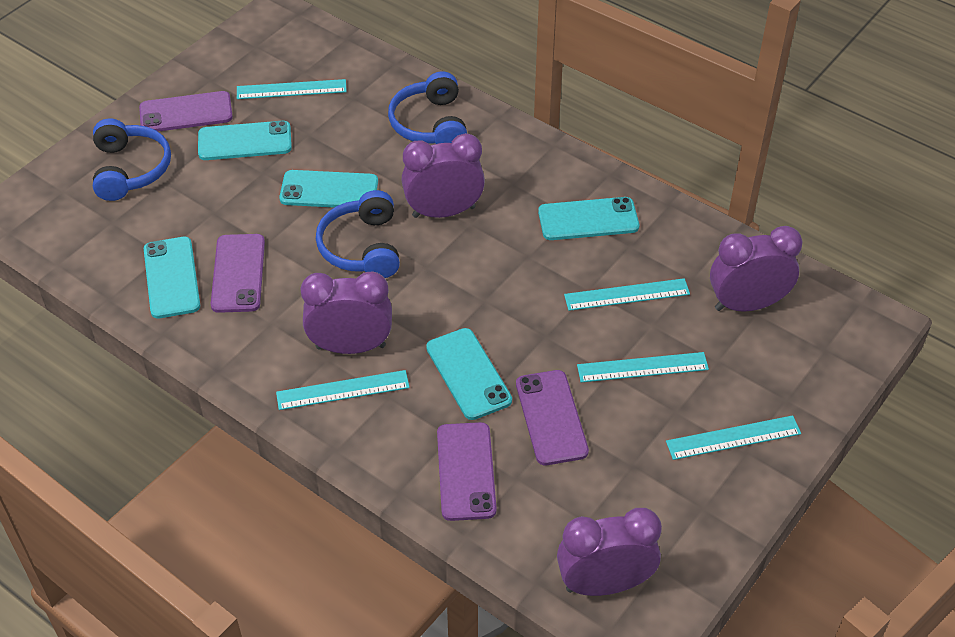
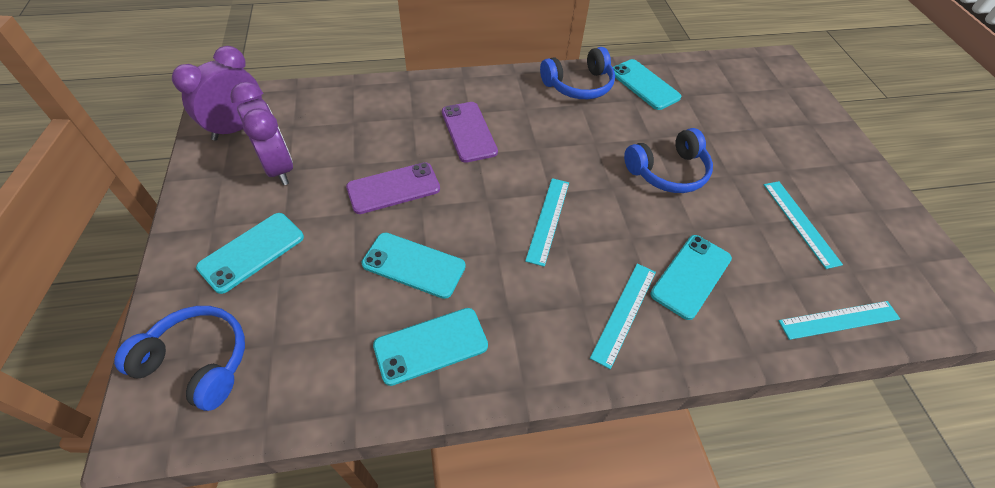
purple clock: 4 -> 2
purple phone: 4 -> 2
turquoise ruler: 5 -> 4

